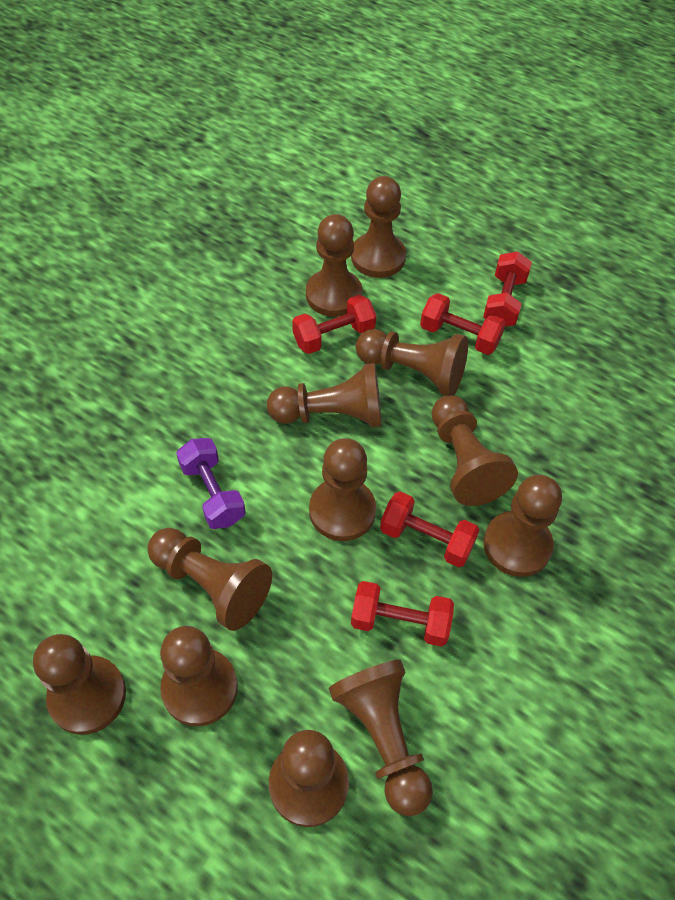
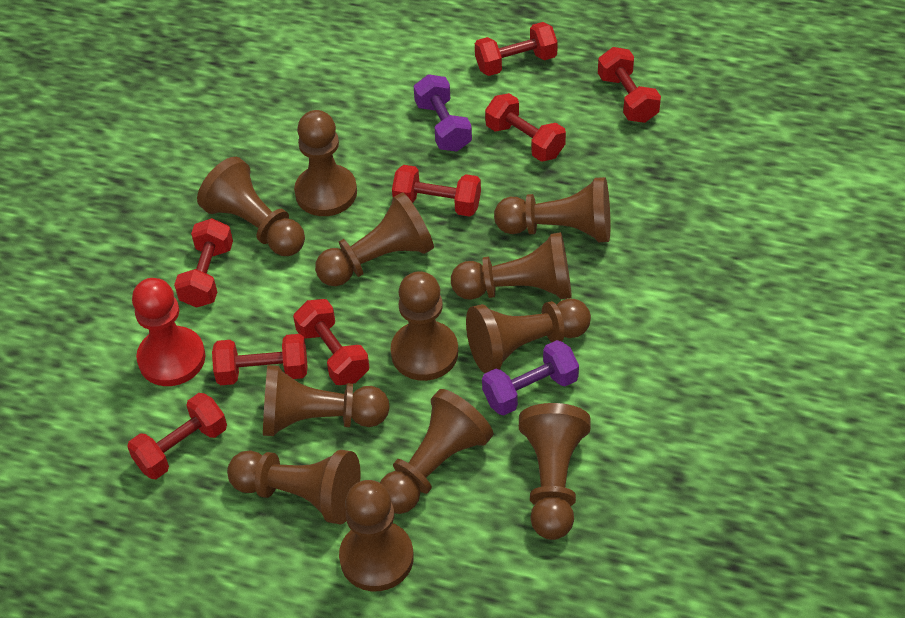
purple dumbbell: 1 -> 2
red dumbbell: 5 -> 8
red pawn: 0 -> 1

